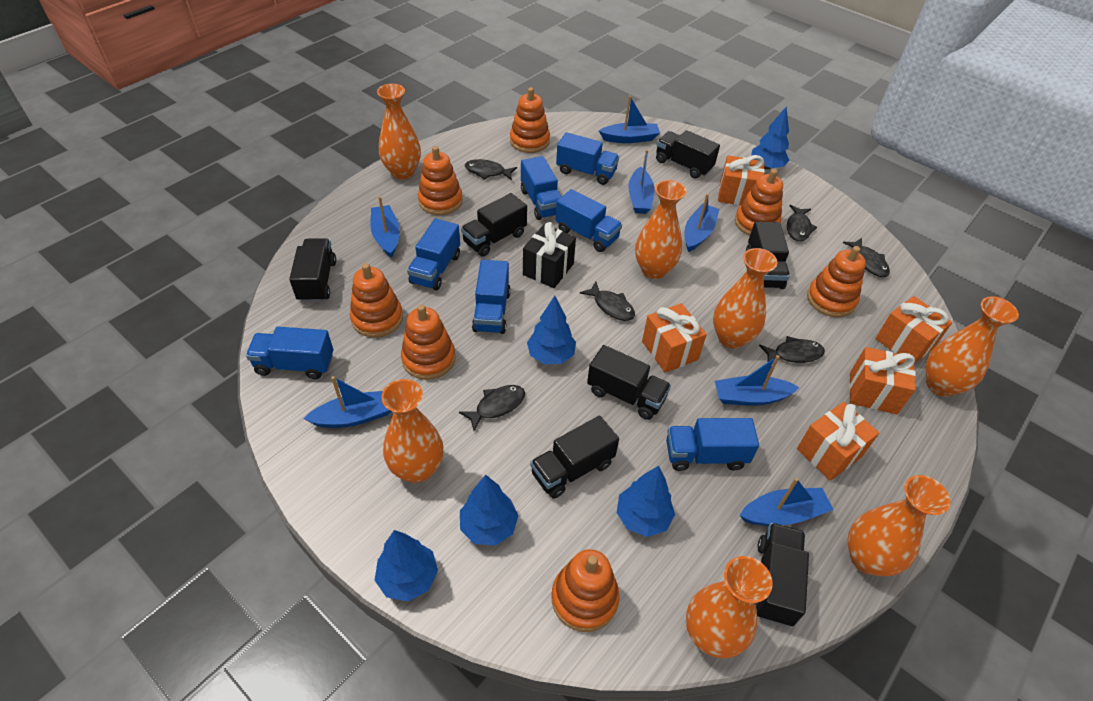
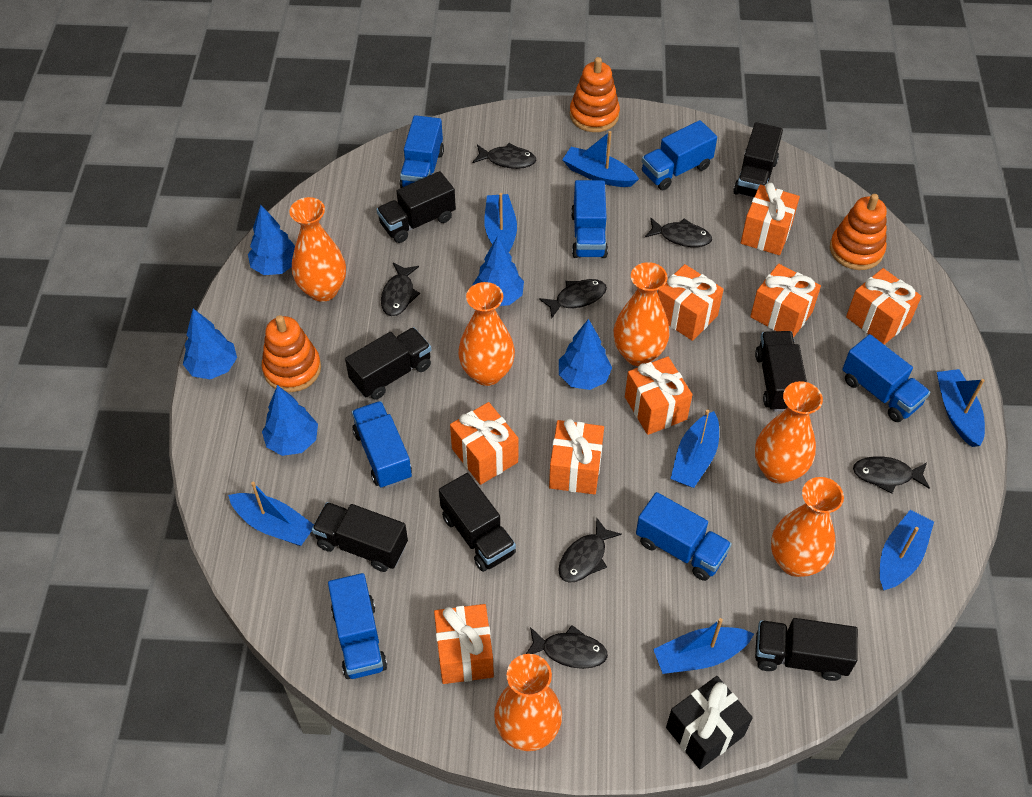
black fish: 6 -> 7
orange gift: 5 -> 8
orange stacking toy: 7 -> 3
orange vase: 7 -> 6

